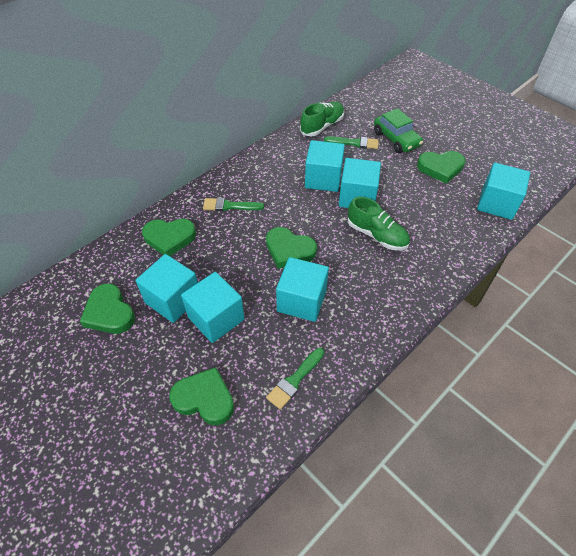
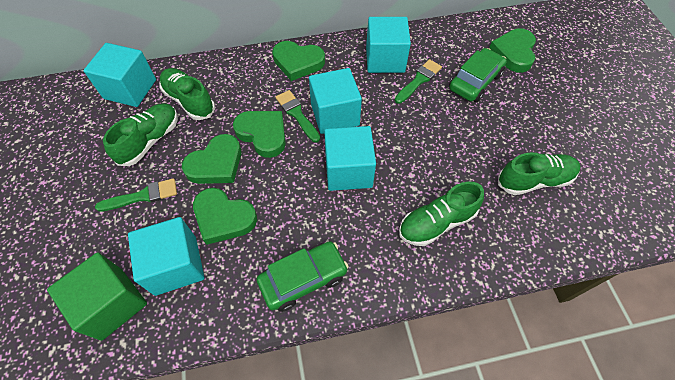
green car: 1 -> 2
green cube: 0 -> 1
green shoe: 2 -> 4
turquoise cube: 6 -> 5

